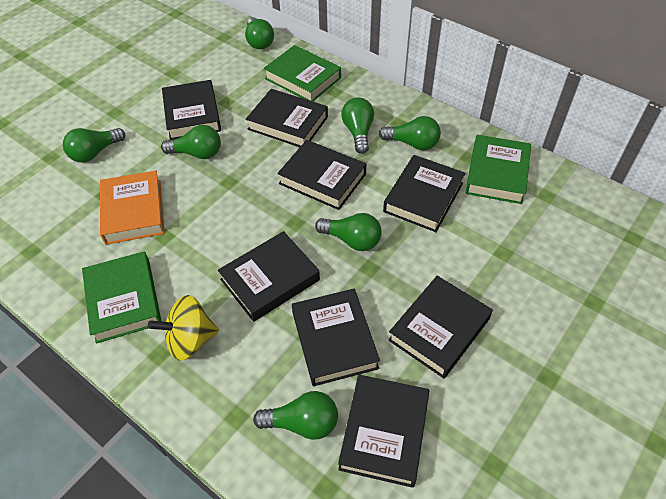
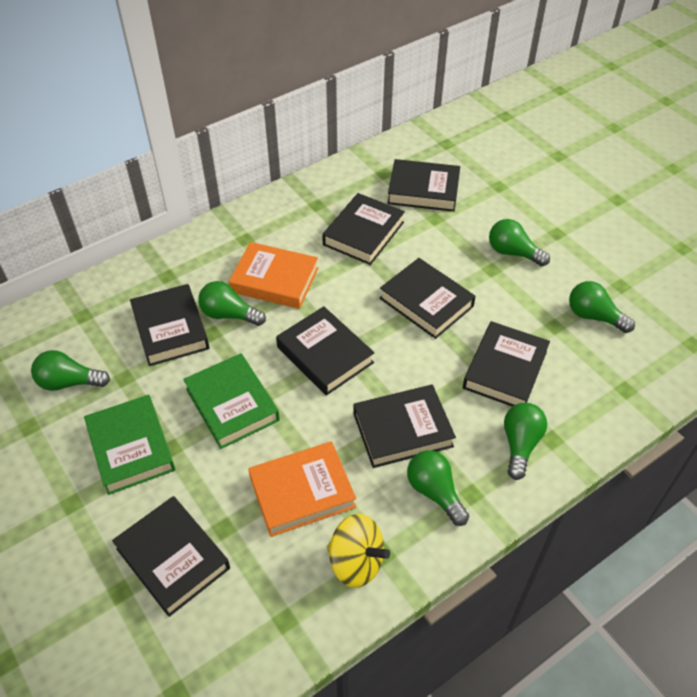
green book: 3 -> 2
green light bulb: 7 -> 6
orange book: 1 -> 2

